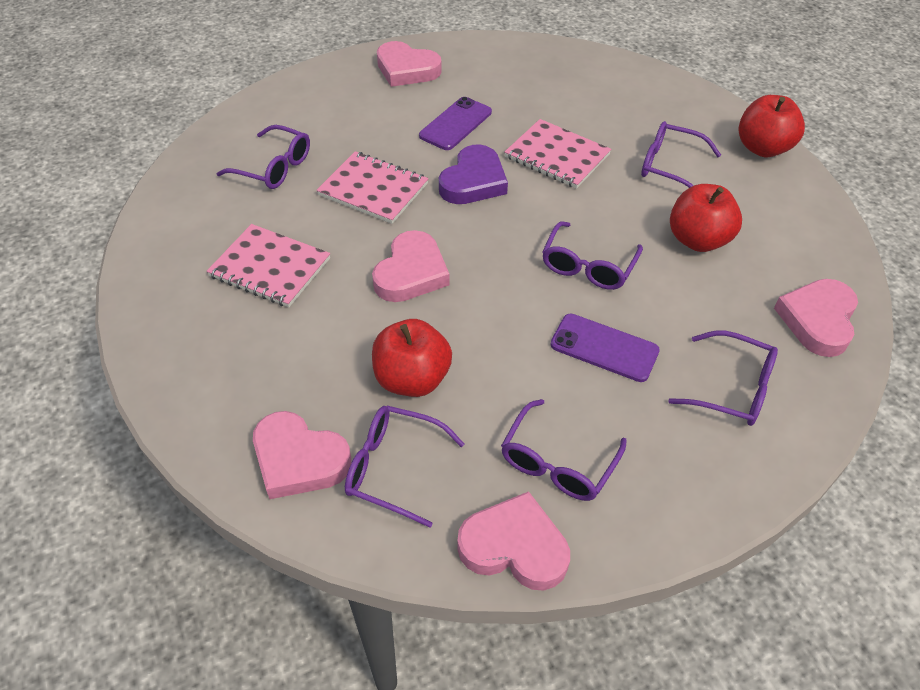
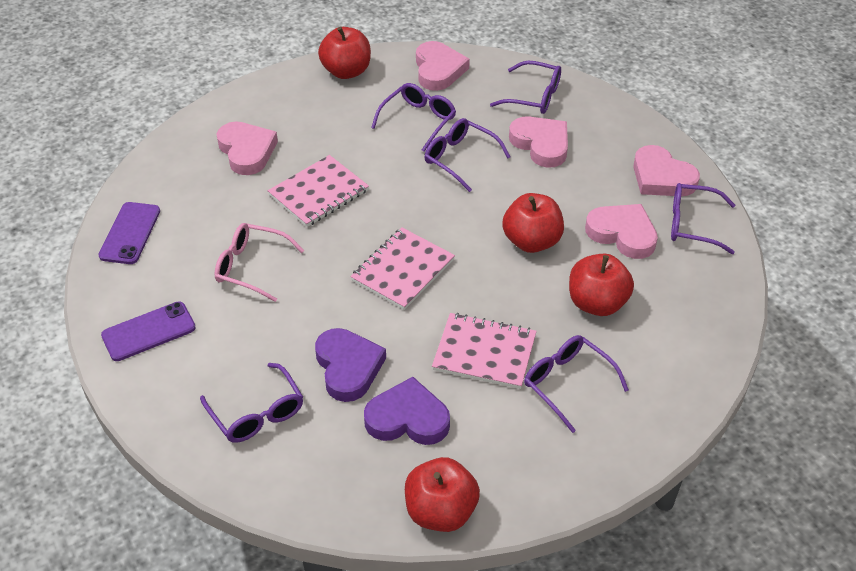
pink glasses: 0 -> 1
purple heart: 1 -> 2
red apple: 3 -> 4

